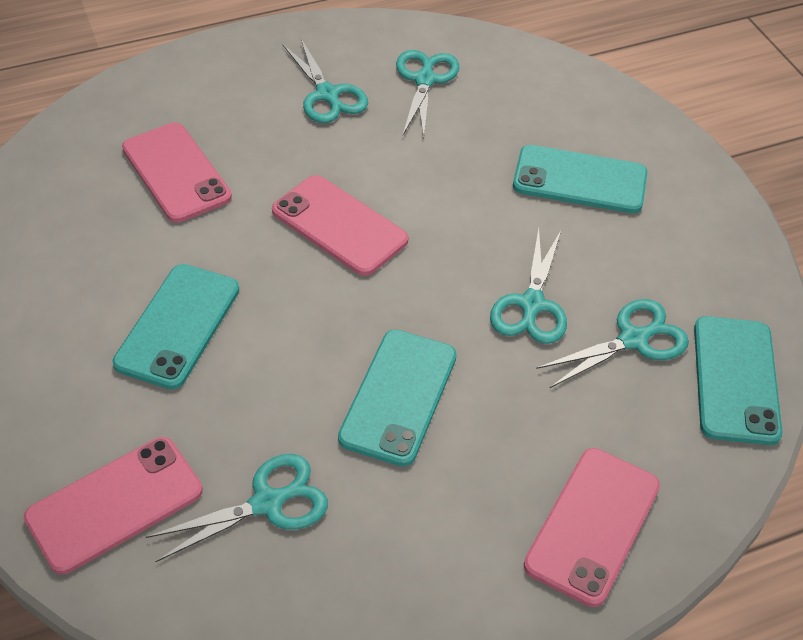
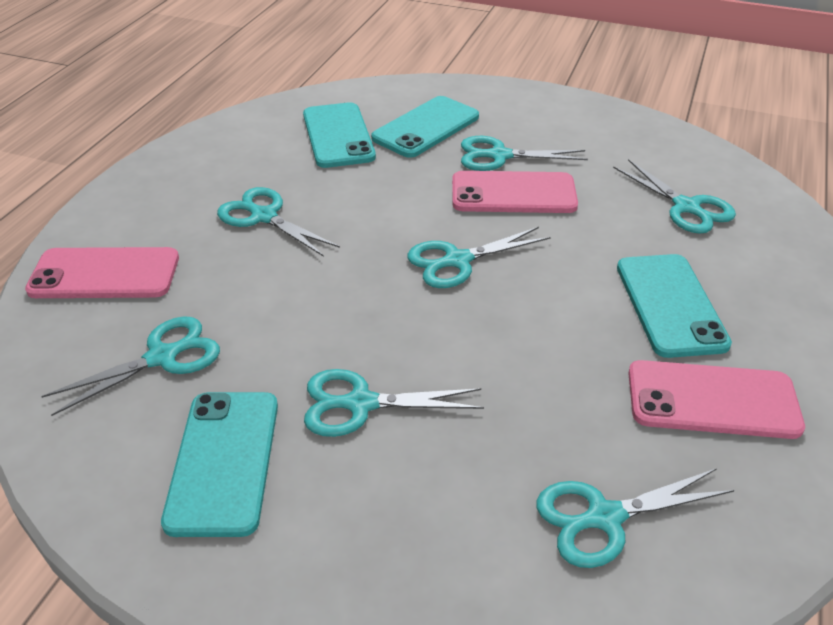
pink phone: 4 -> 3
turquoise scissors: 5 -> 7

